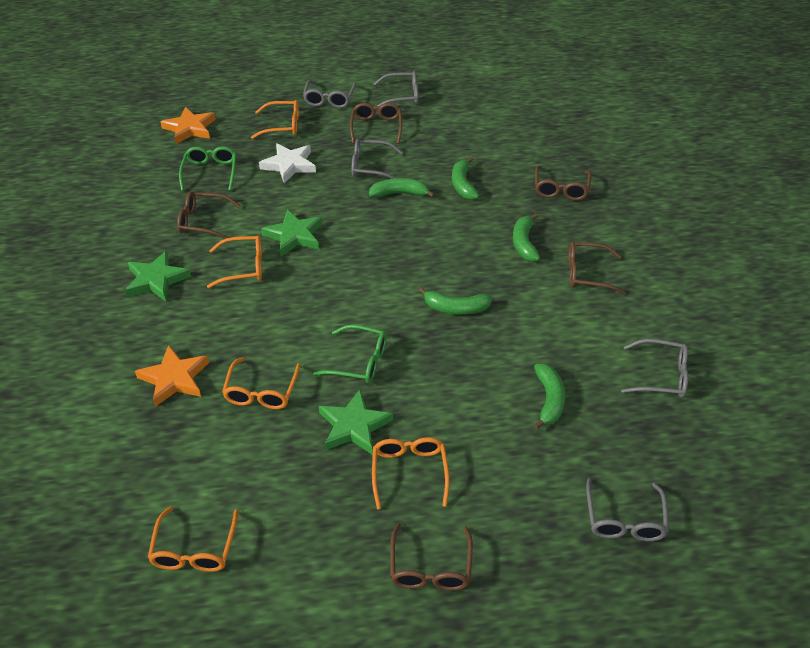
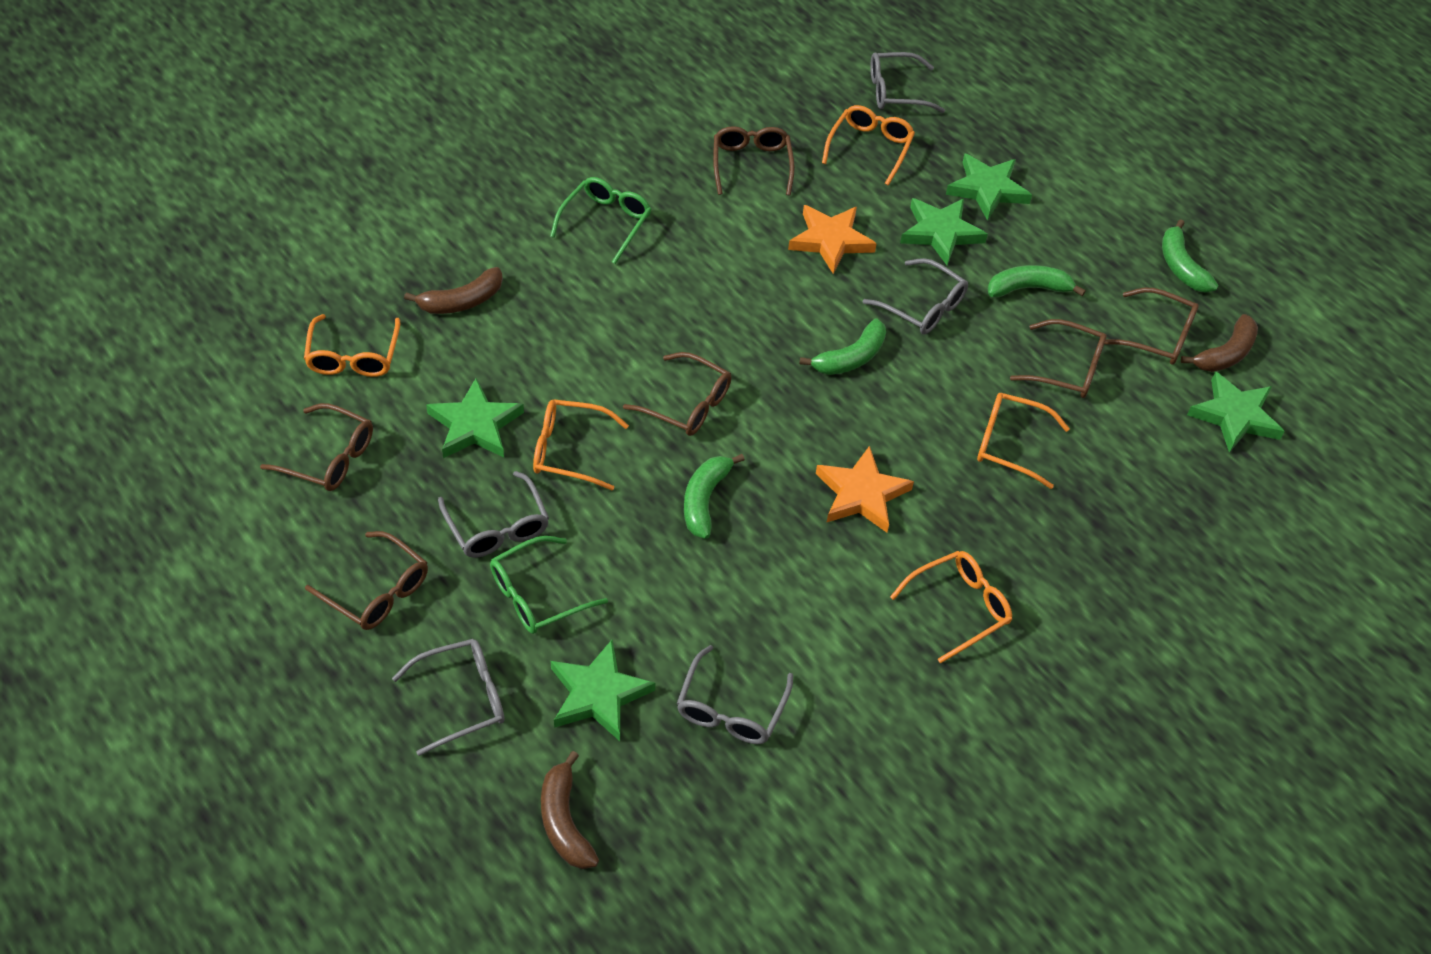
brown banana: 0 -> 3
brown glasses: 5 -> 6
green banana: 5 -> 4
green star: 3 -> 5
white star: 1 -> 0

